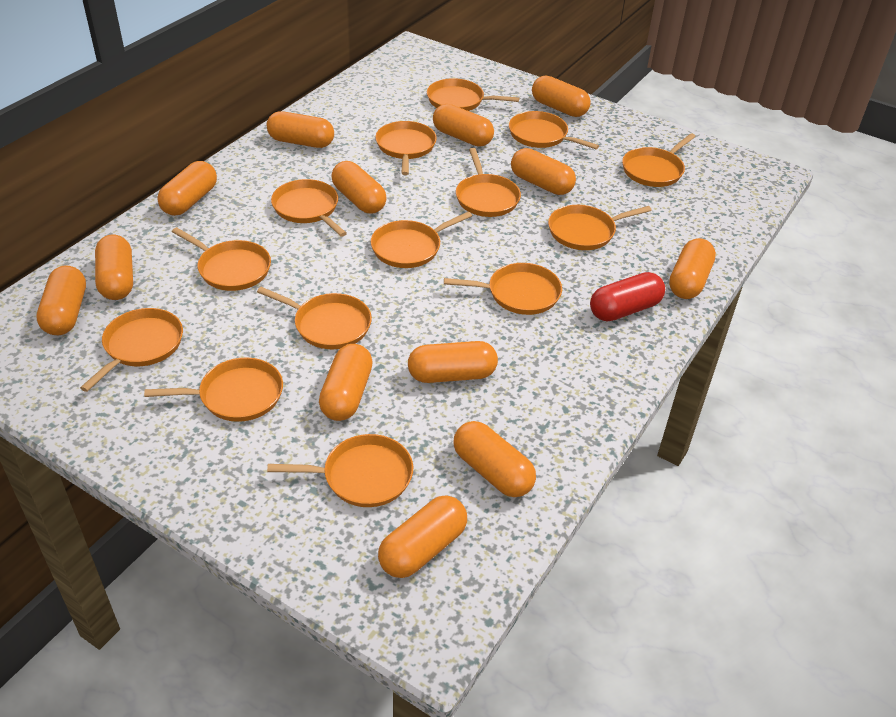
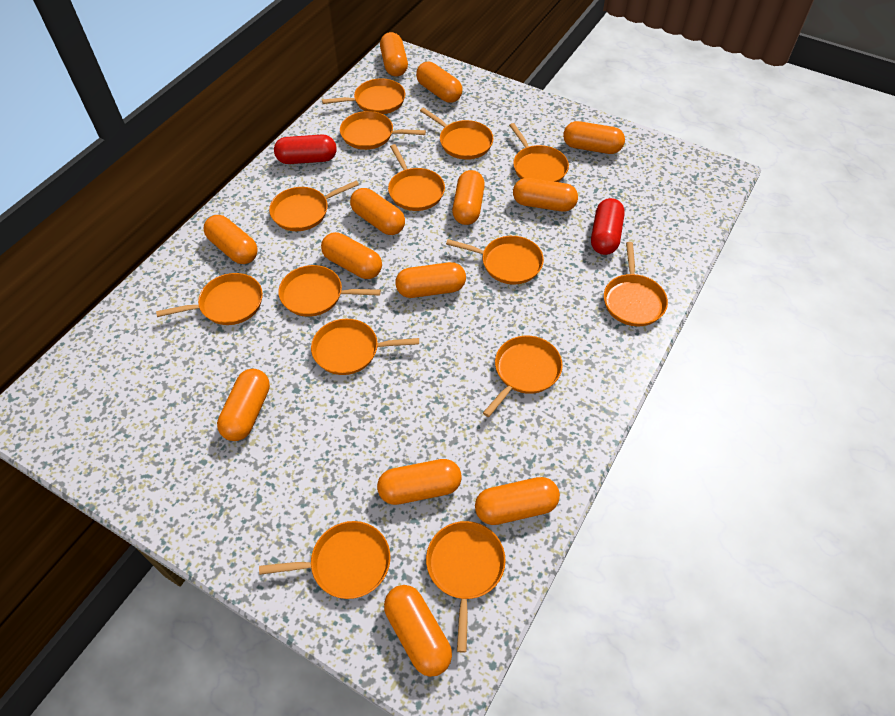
red capsule: 1 -> 2

